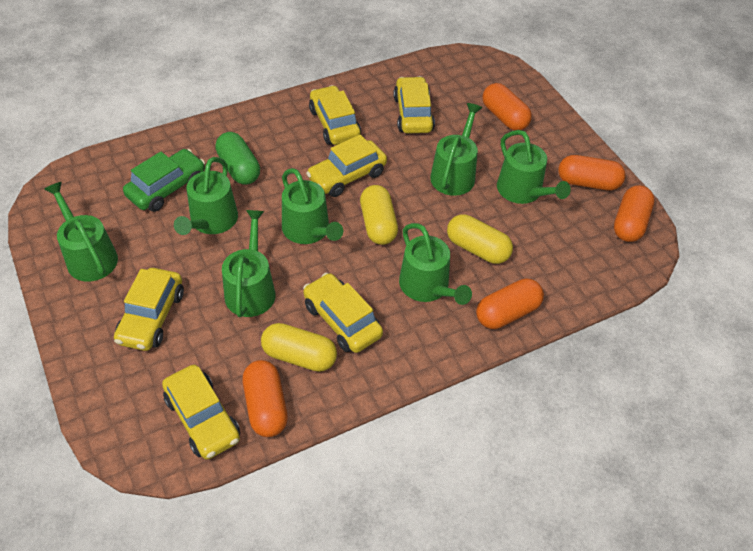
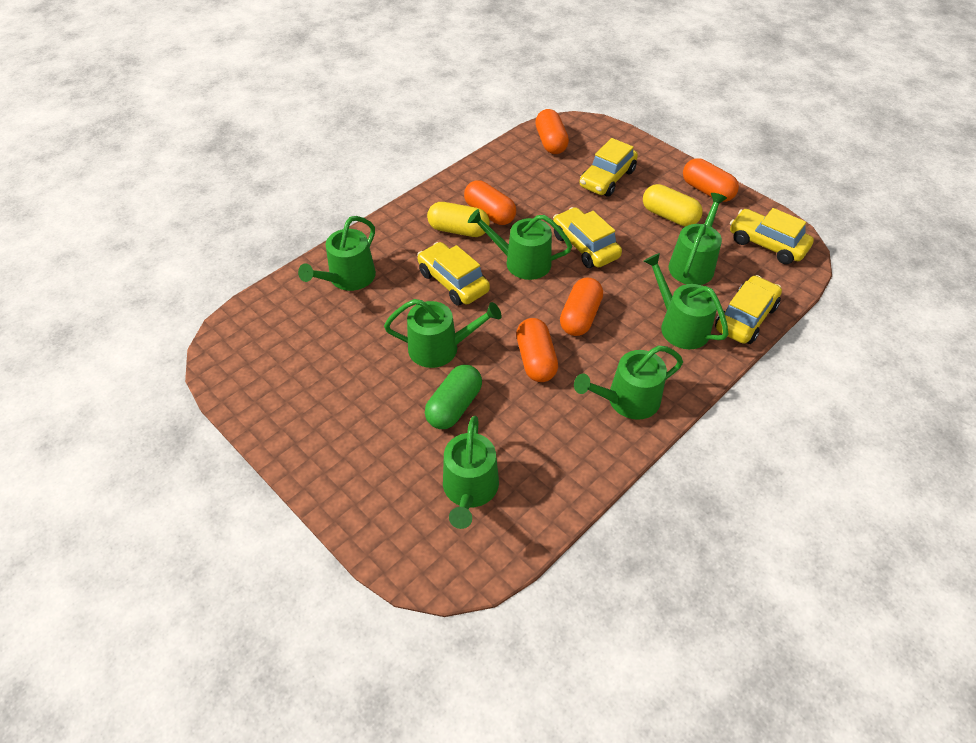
green car: 1 -> 0
yellow capsule: 3 -> 2
yellow car: 6 -> 5

